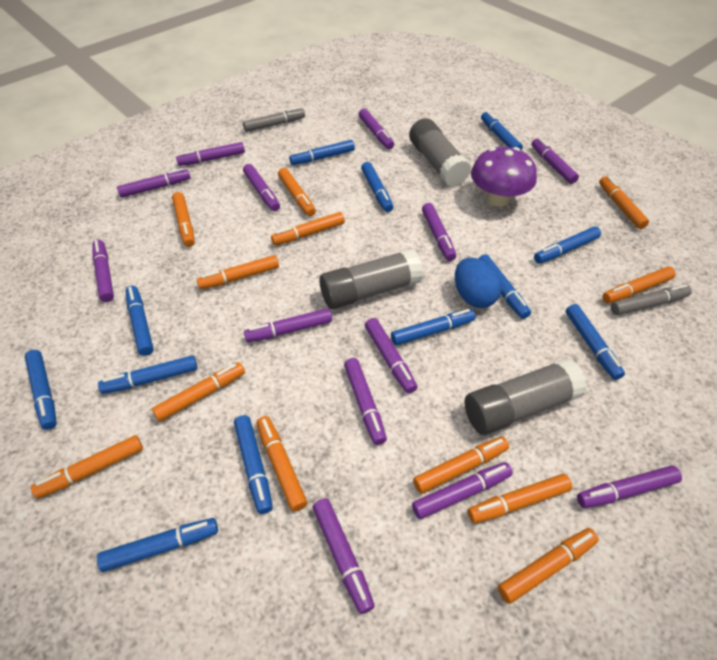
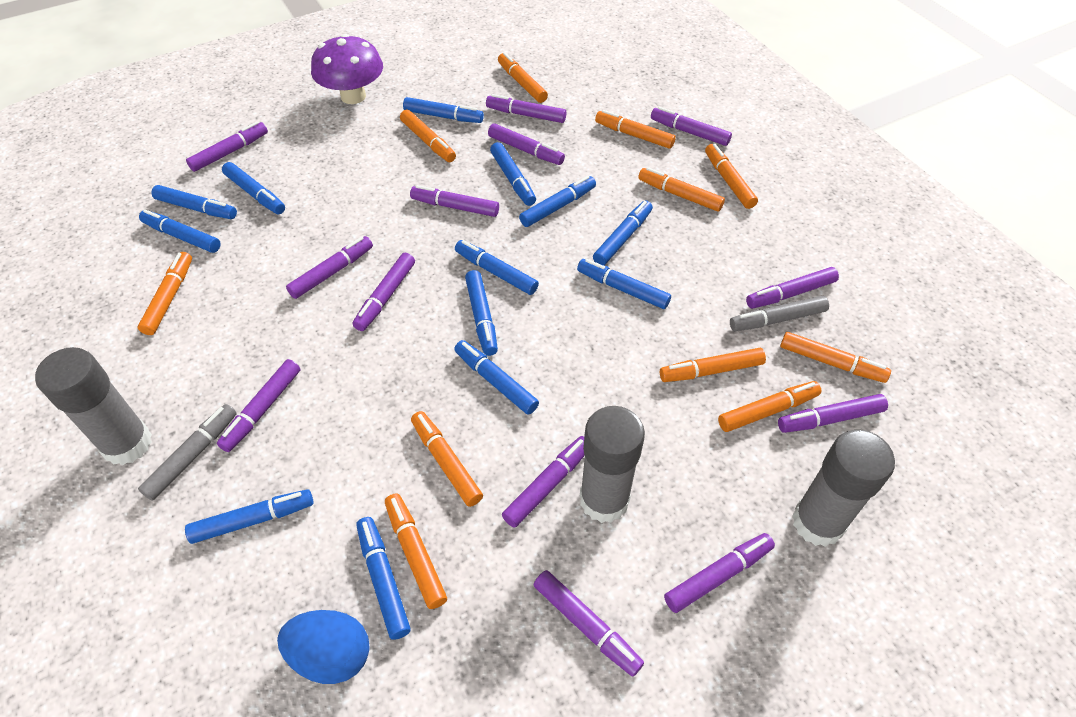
blue marker: 12 -> 13
orange marker: 12 -> 11

